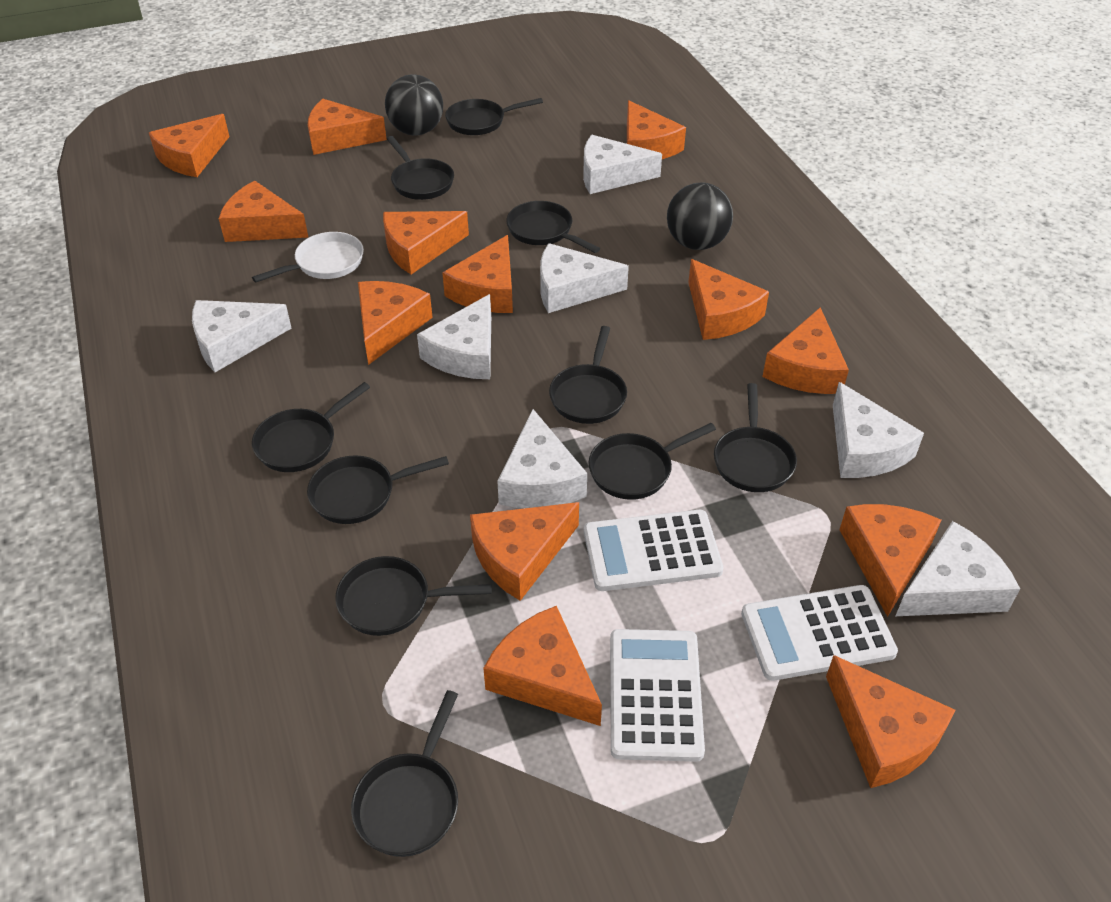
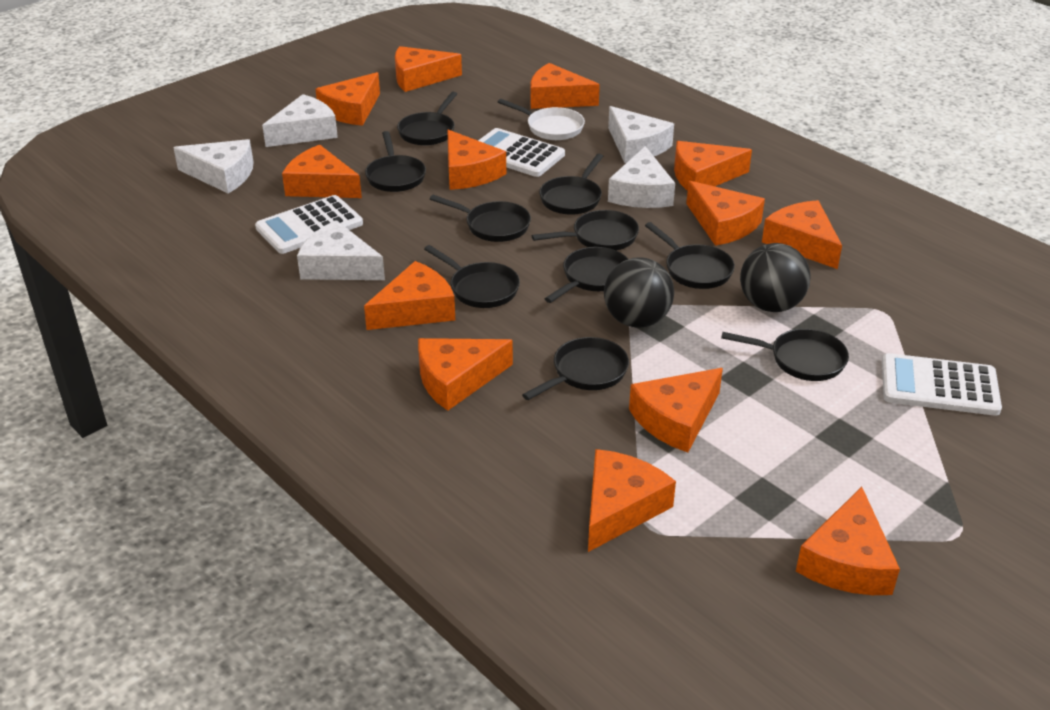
white cheese: 7 -> 5

